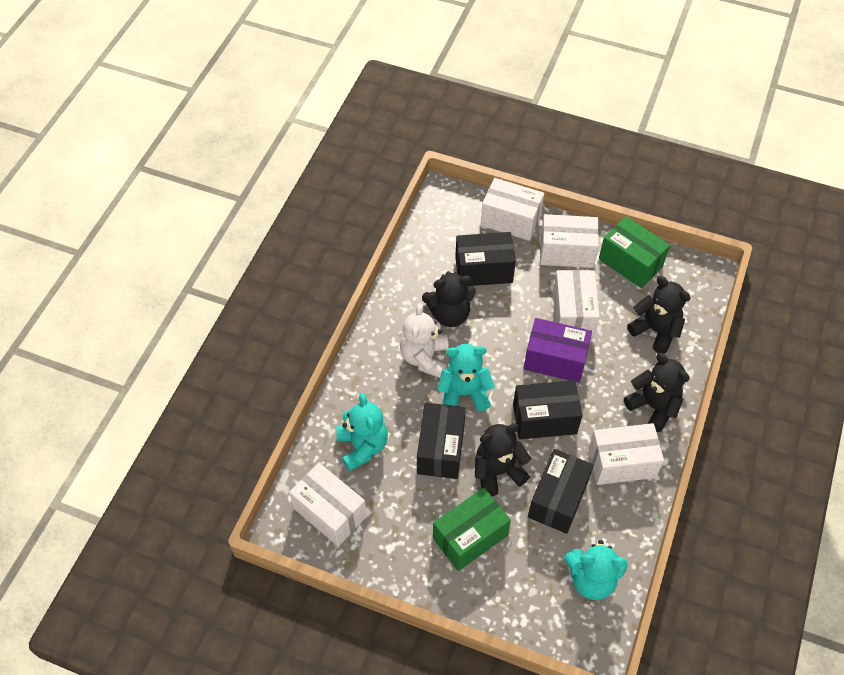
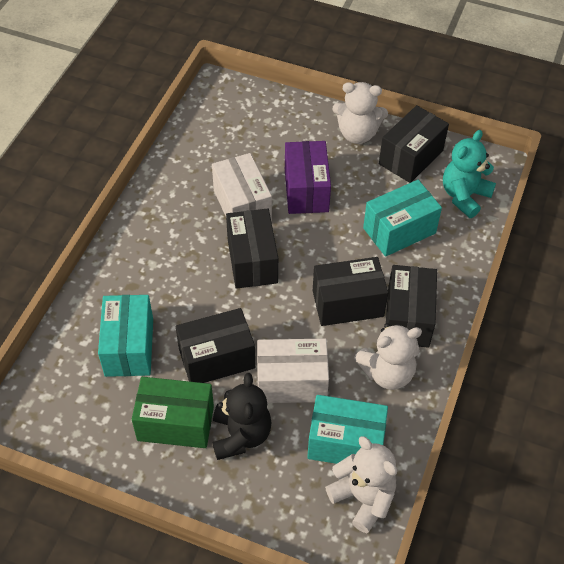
black box: 4 -> 5
black teddy bear: 4 -> 1
green box: 2 -> 1
turquoise box: 0 -> 3
turquoise teddy bear: 3 -> 1
white box: 5 -> 2
white teddy bear: 1 -> 3

